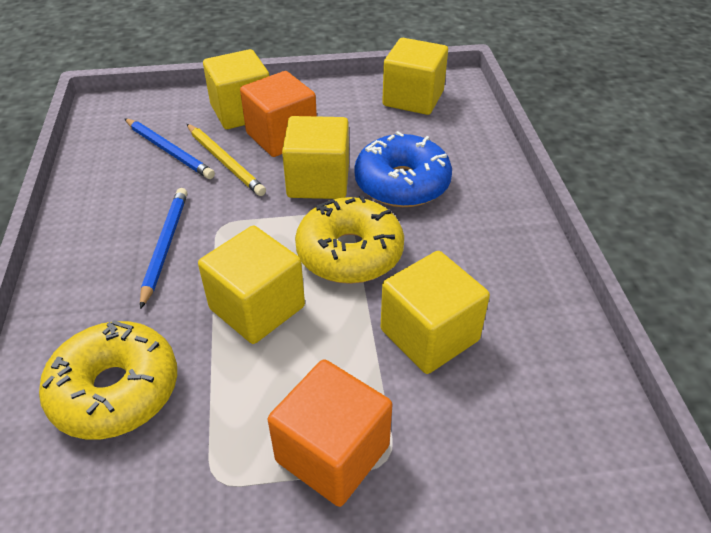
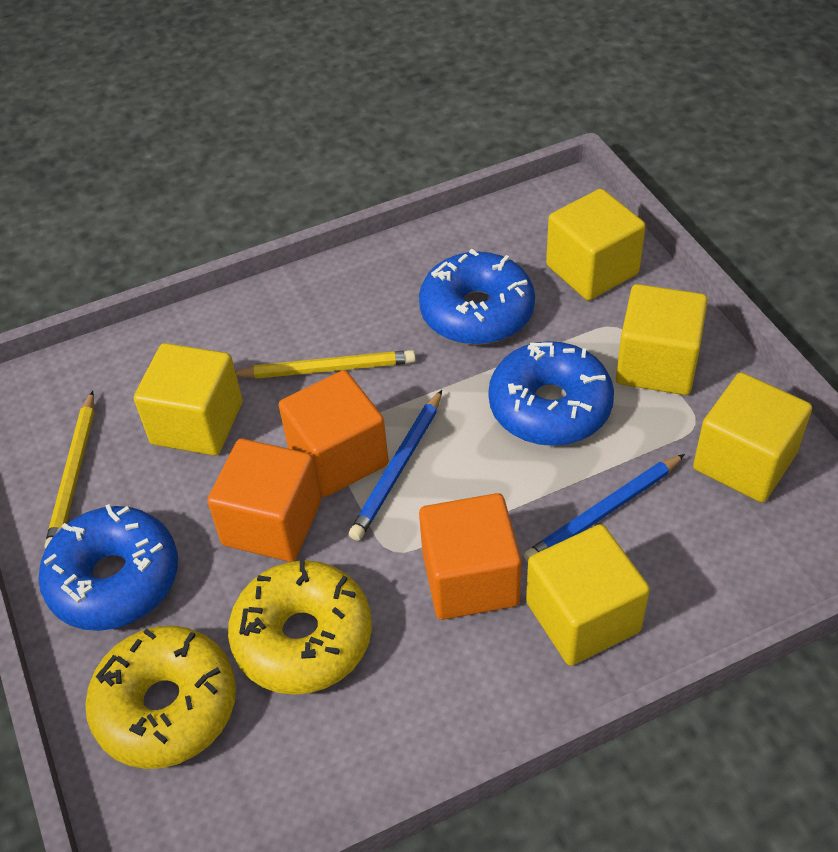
blue donut: 1 -> 3
orange cube: 2 -> 3
yellow pencil: 1 -> 2

